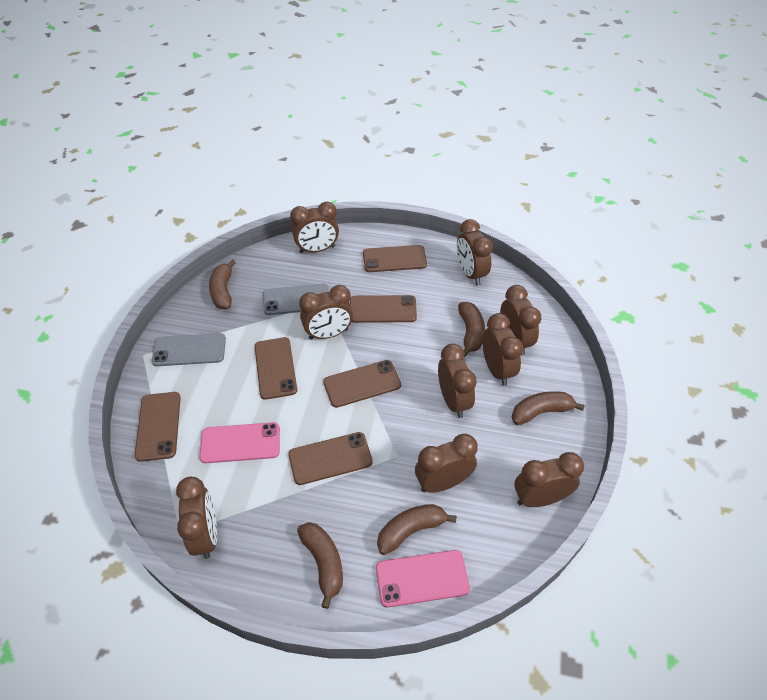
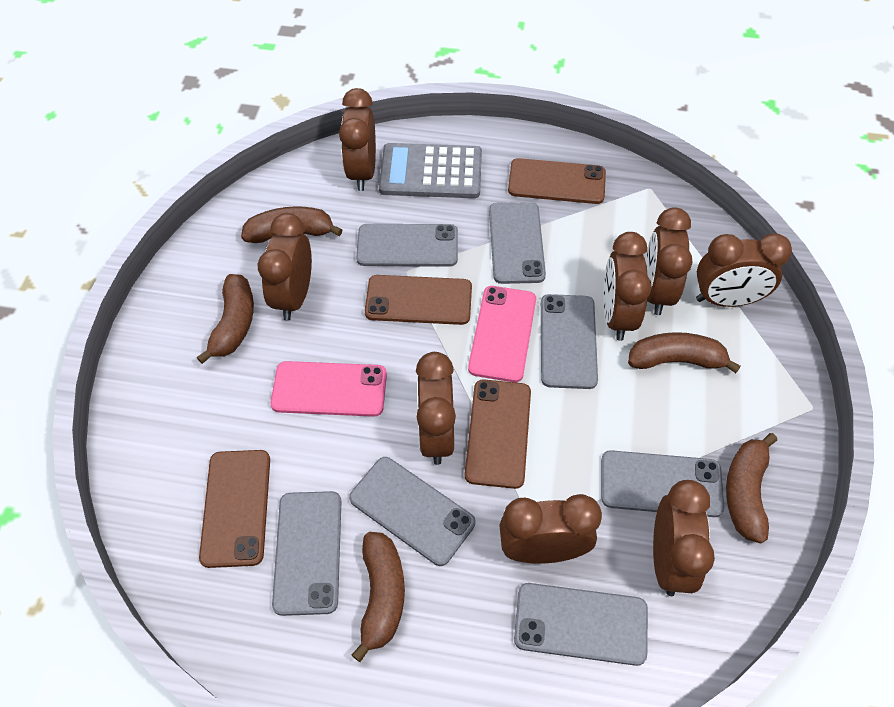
brown clock: 9 -> 8
brown phone: 6 -> 4
grey calculator: 0 -> 1
grey phone: 2 -> 7

